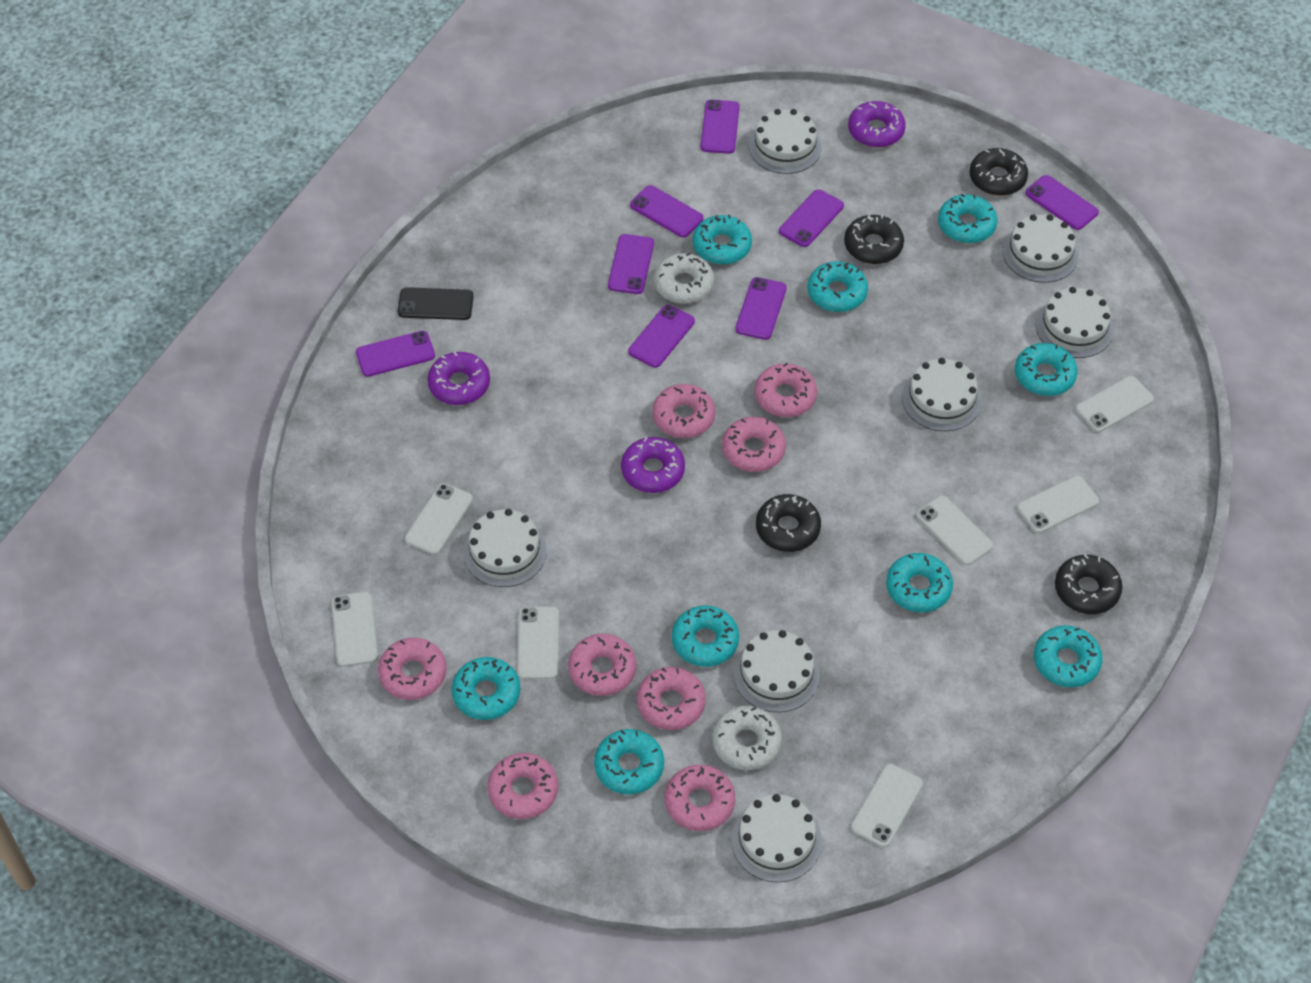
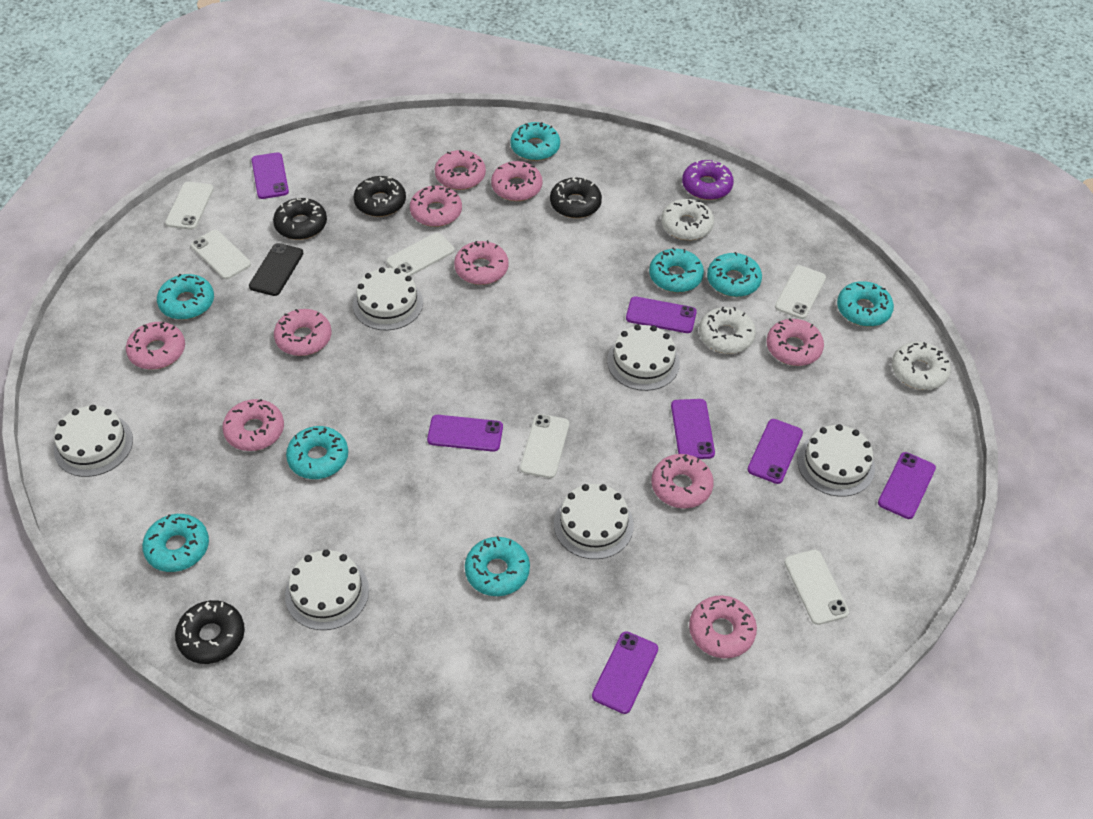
pink donut: 8 -> 10
purple donut: 3 -> 1
purple phone: 8 -> 7
turquoise donut: 9 -> 8
white cake: 7 -> 6
white donut: 2 -> 3
white phone: 7 -> 6

